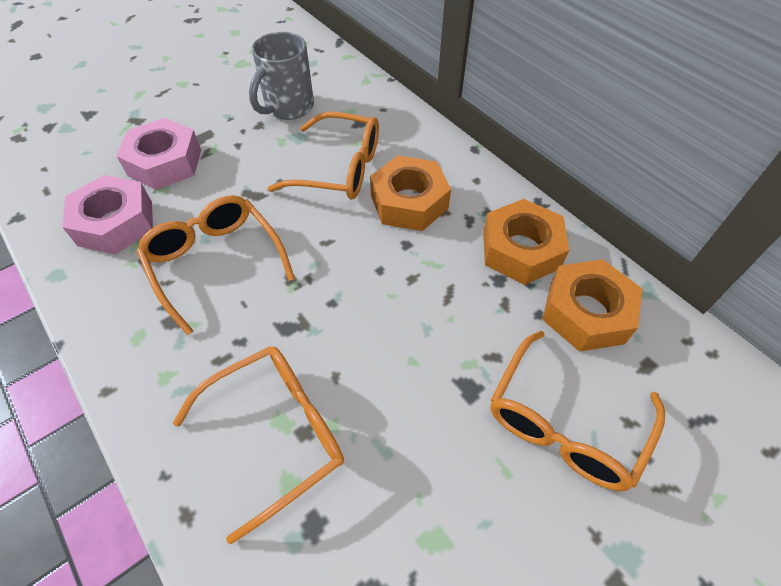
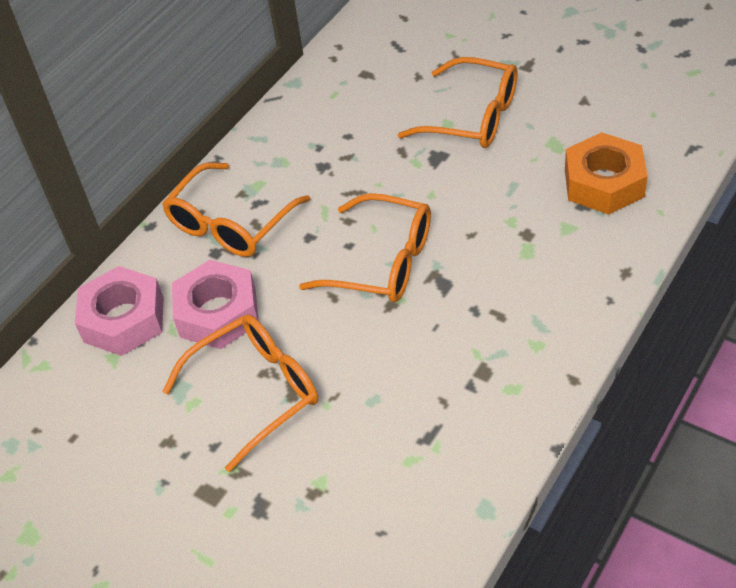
grey mug: 1 -> 0
orange nut: 3 -> 1

